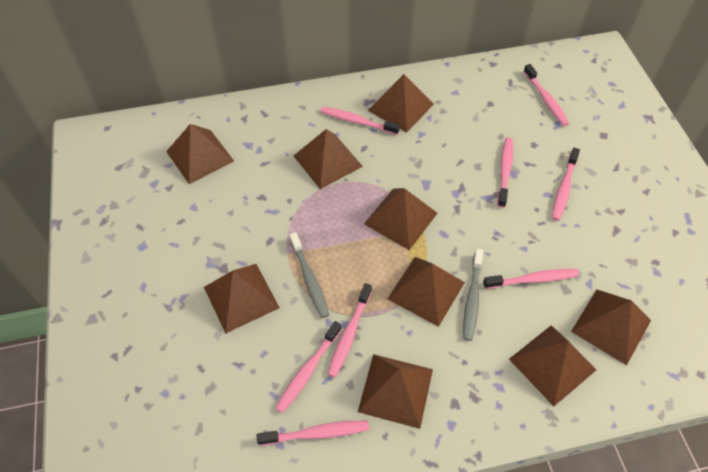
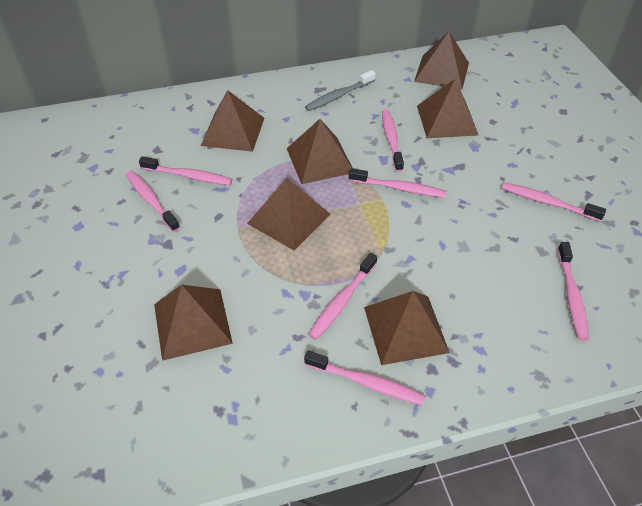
brown pyramid: 9 -> 7
grey toothbrush: 2 -> 1

